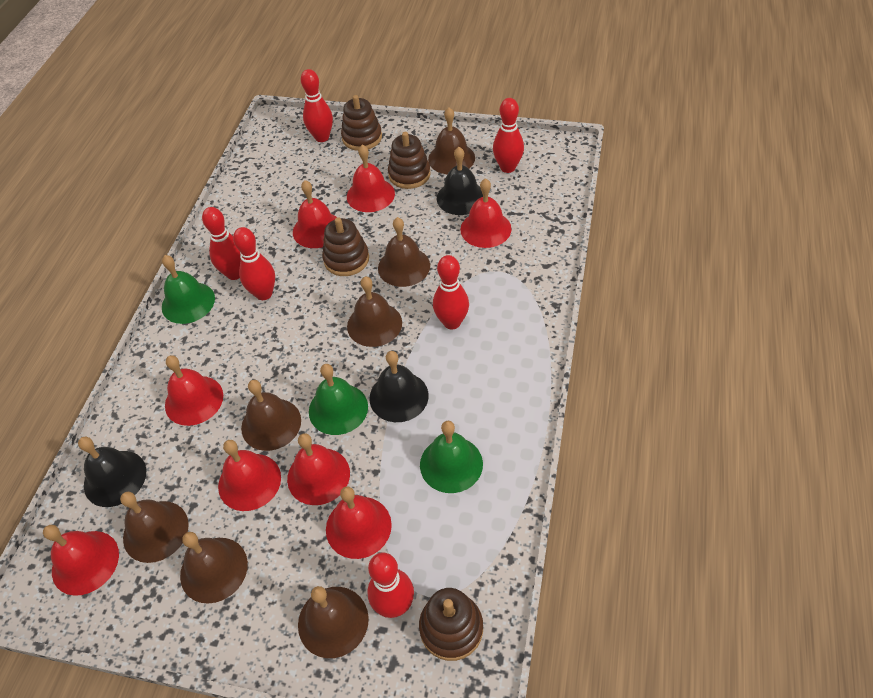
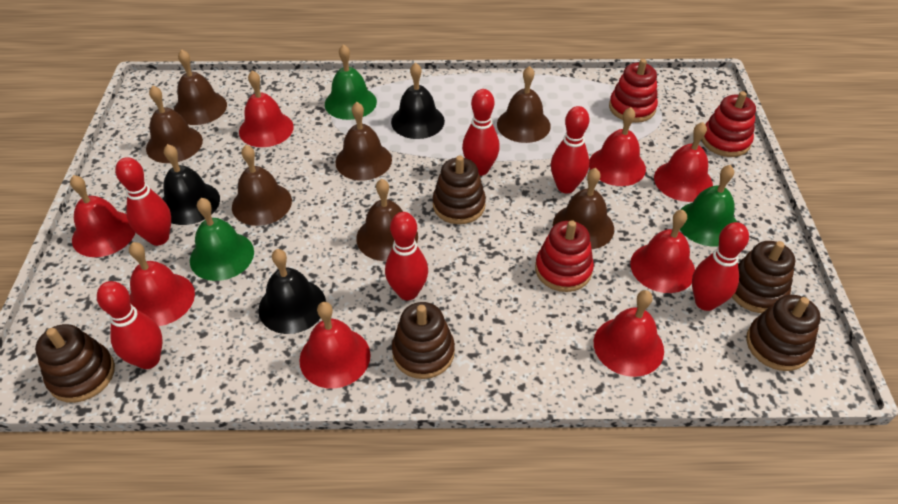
brown stacking toy: 4 -> 5
red stacking toy: 0 -> 3

